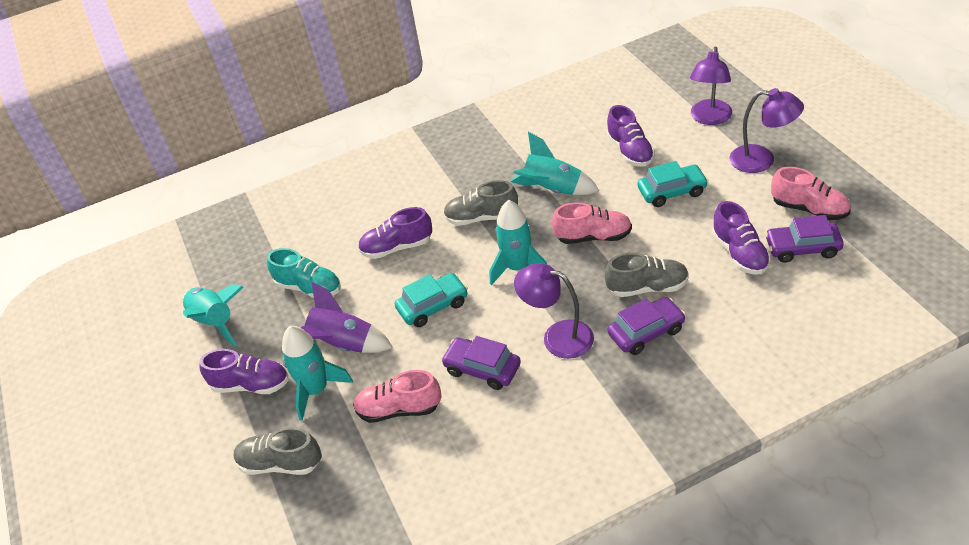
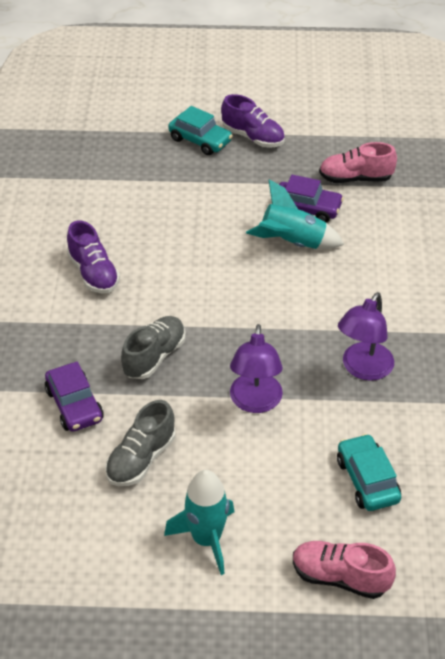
grey shoe: 3 -> 2
pink shoe: 3 -> 2
purple car: 3 -> 2
purple lamp: 3 -> 2
purple rocket: 1 -> 0
purple shoe: 4 -> 2
turquoise rocket: 4 -> 2
turquoise shoe: 1 -> 0

